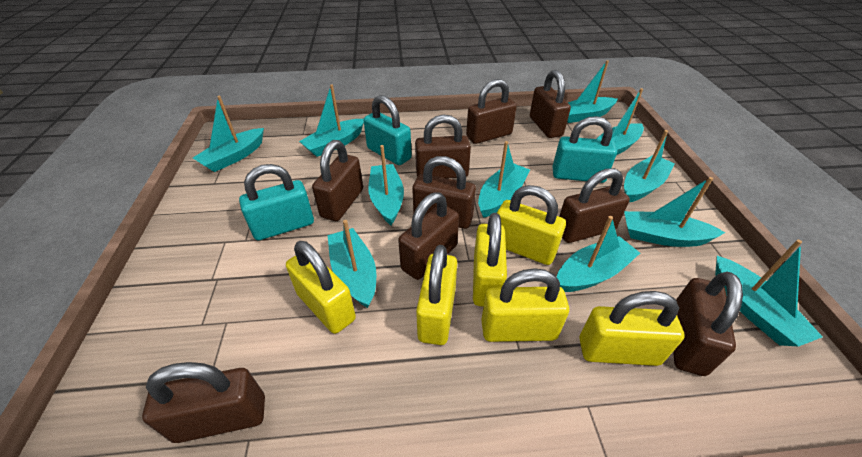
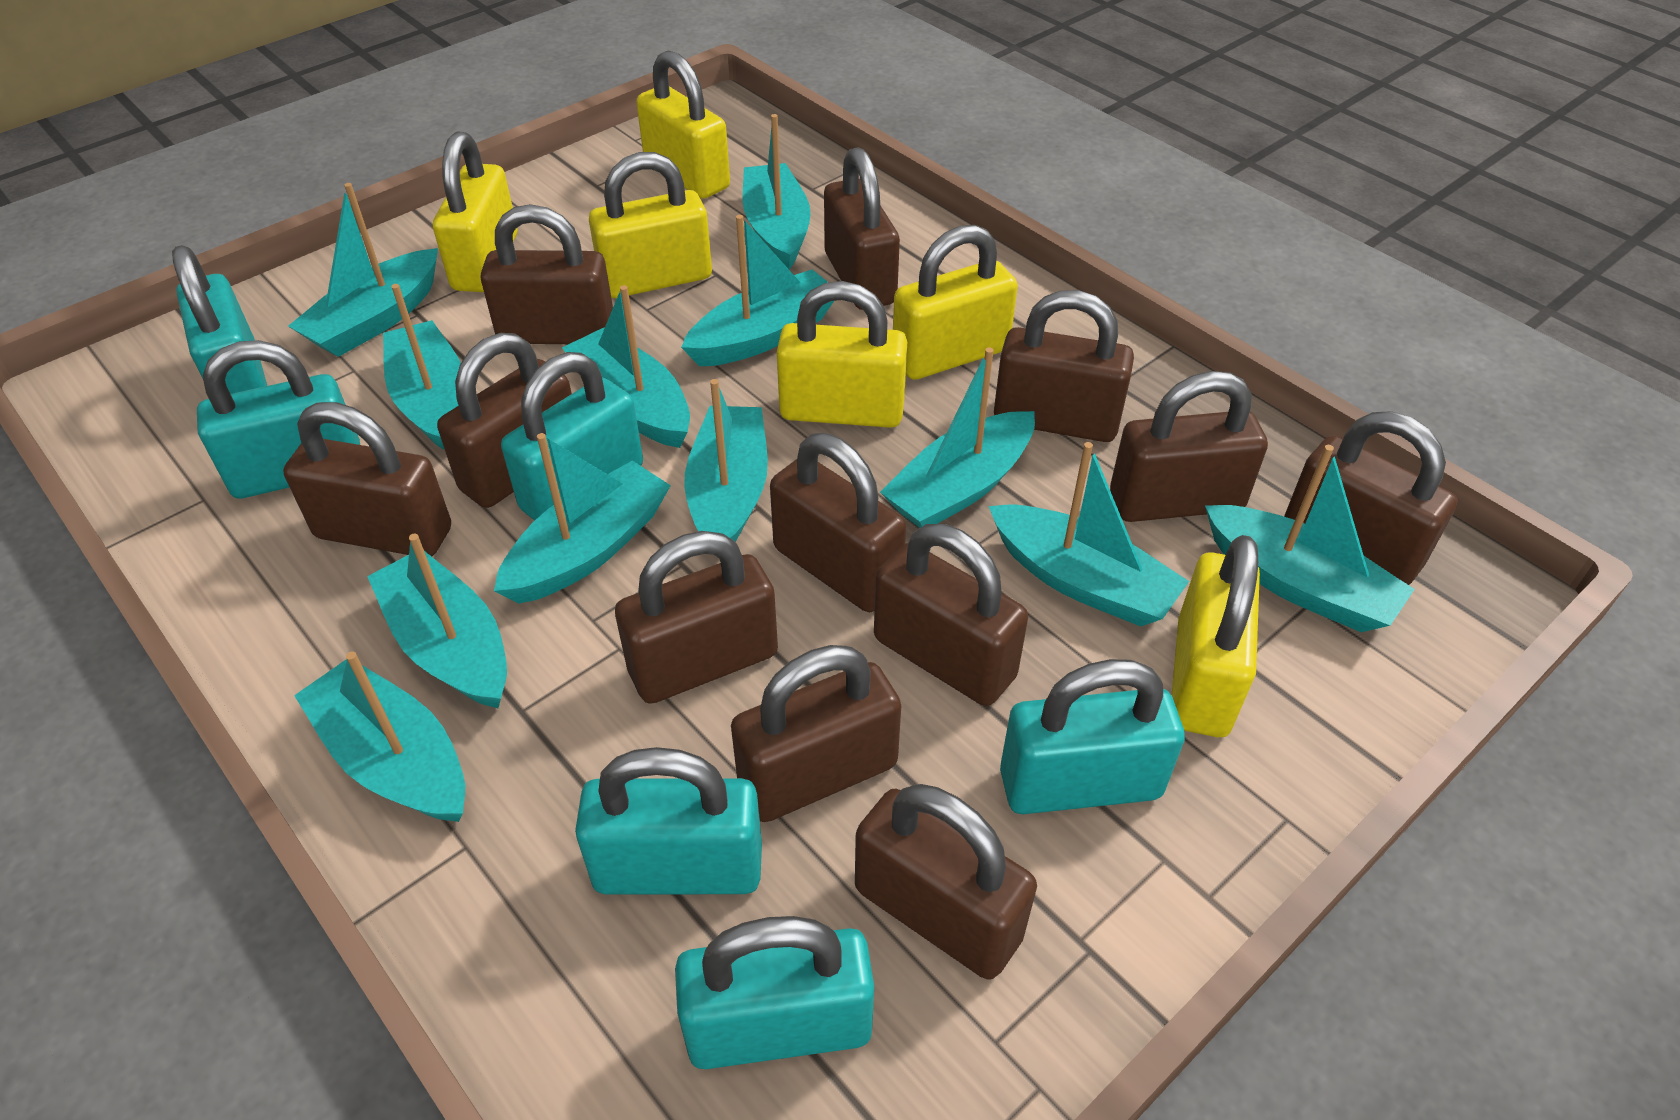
brown padlock: 9 -> 12
turquoise boat: 11 -> 12
turquoise padlock: 3 -> 6

